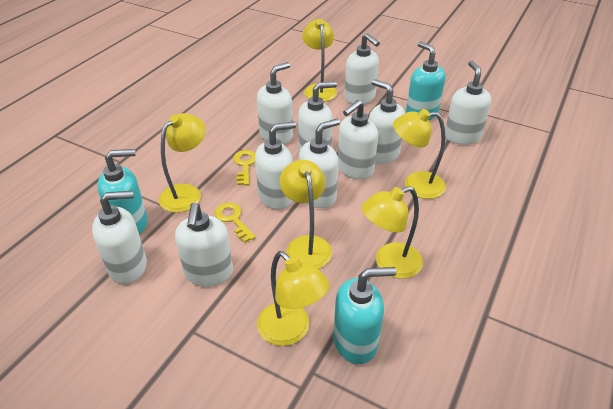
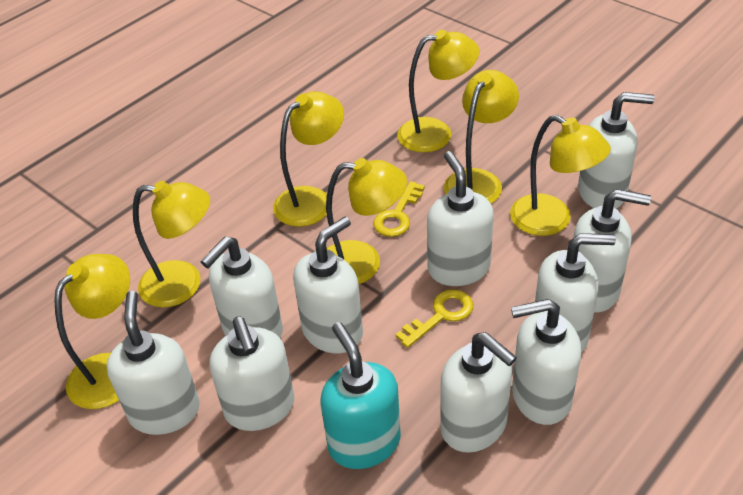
turquoise soap dispenser: 3 -> 1
yellow lamp: 6 -> 7

